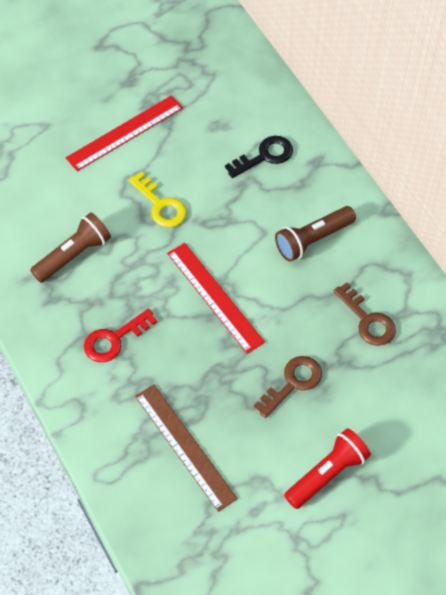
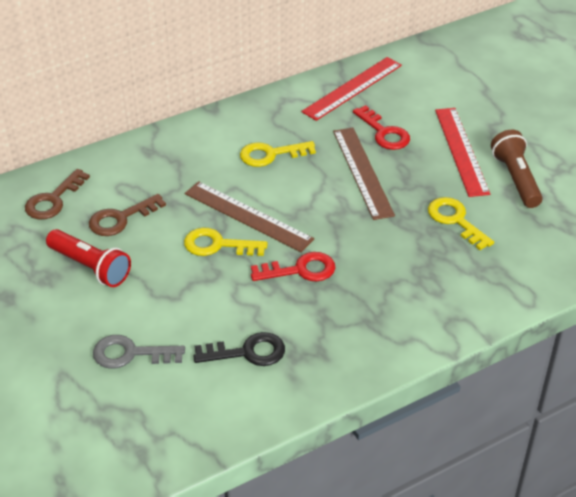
brown flashlight: 2 -> 1
brown ruler: 1 -> 2
grey key: 0 -> 1
red key: 1 -> 2
yellow key: 1 -> 3

